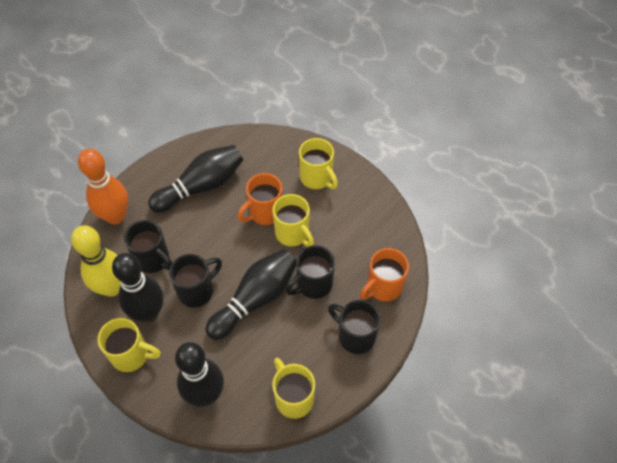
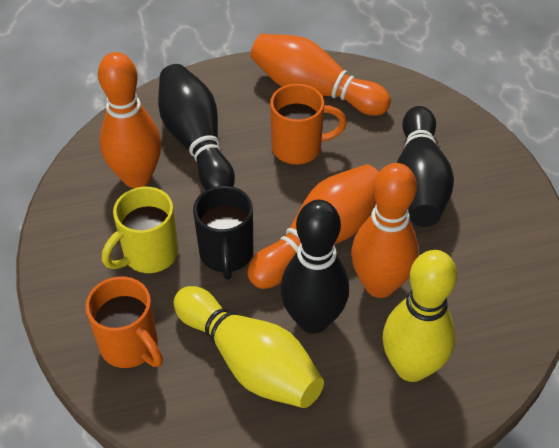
black bowling pin: 4 -> 3
black mug: 4 -> 1
orange bowling pin: 1 -> 4
yellow bowling pin: 1 -> 2
yellow mug: 4 -> 1

